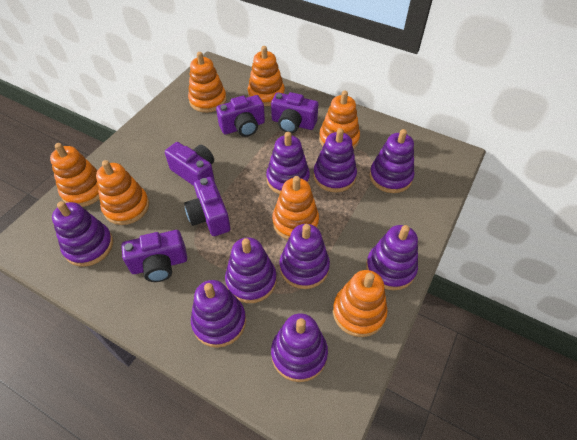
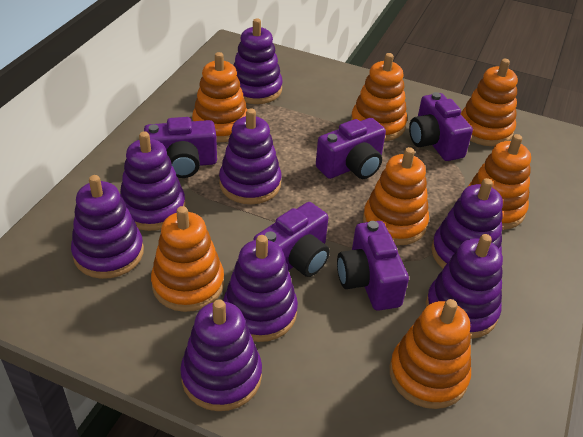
purple stacking toy: 9 -> 8

